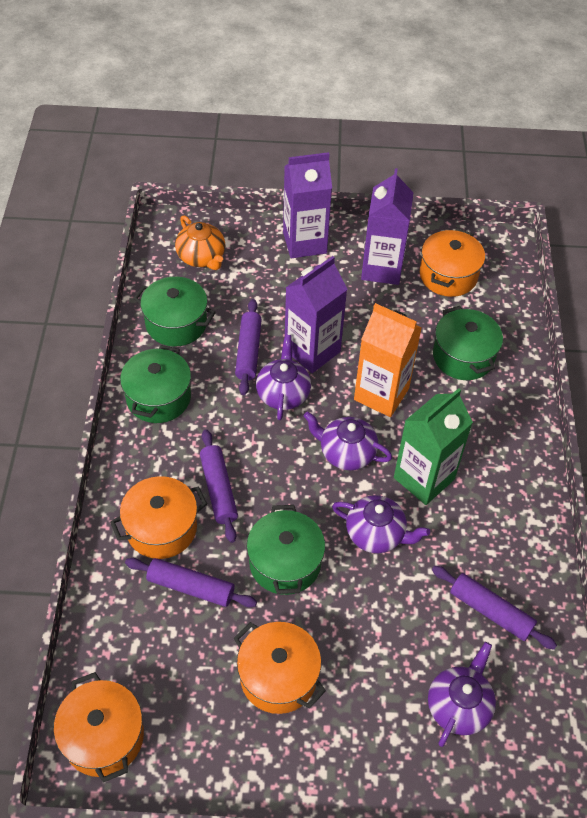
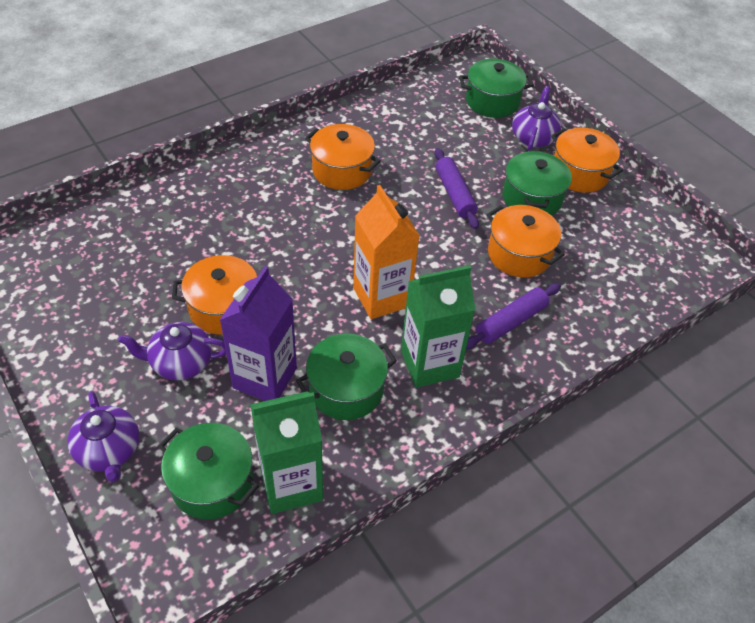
green carton: 1 -> 2
orange teapot: 1 -> 0
purple carton: 3 -> 1
purple rolling pin: 4 -> 2
purple teapot: 4 -> 3

